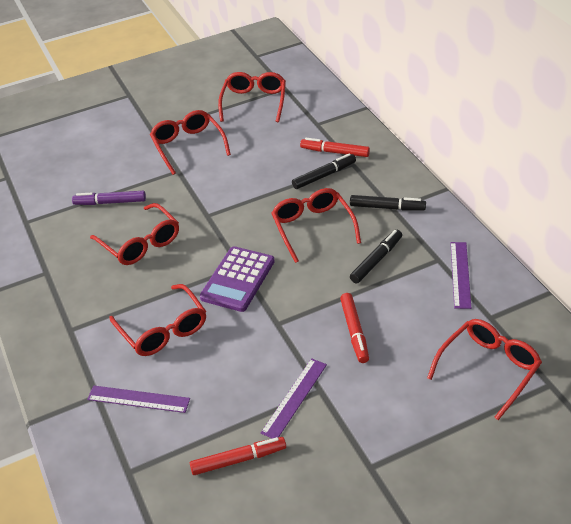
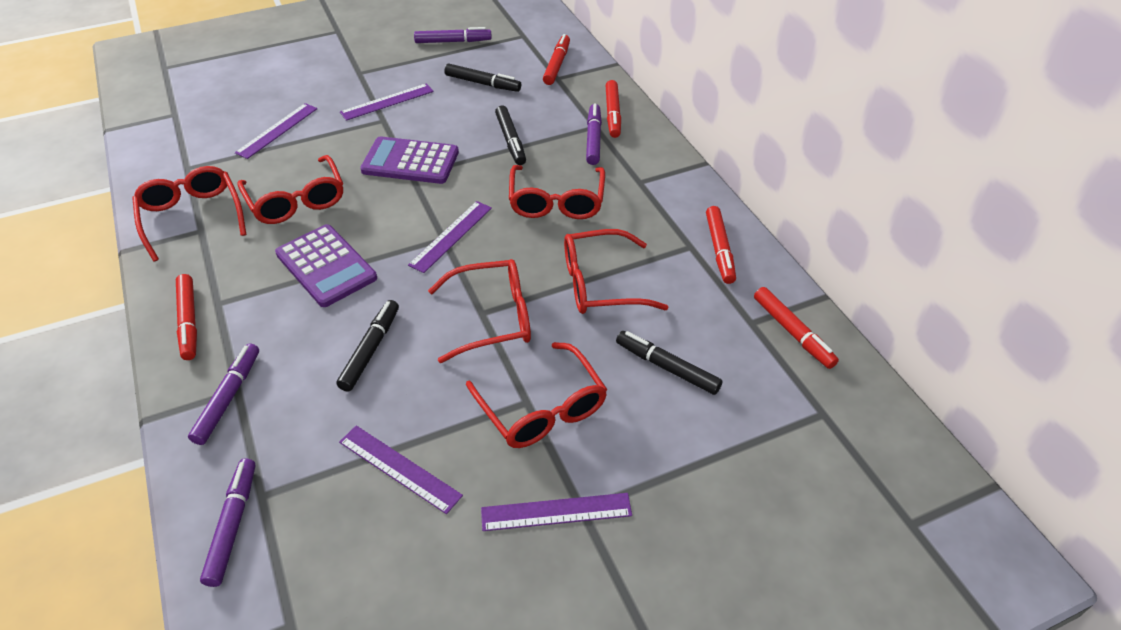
black marker: 3 -> 4
purple calculator: 1 -> 2
purple marker: 1 -> 4
purple ruler: 3 -> 5
red marker: 3 -> 5

